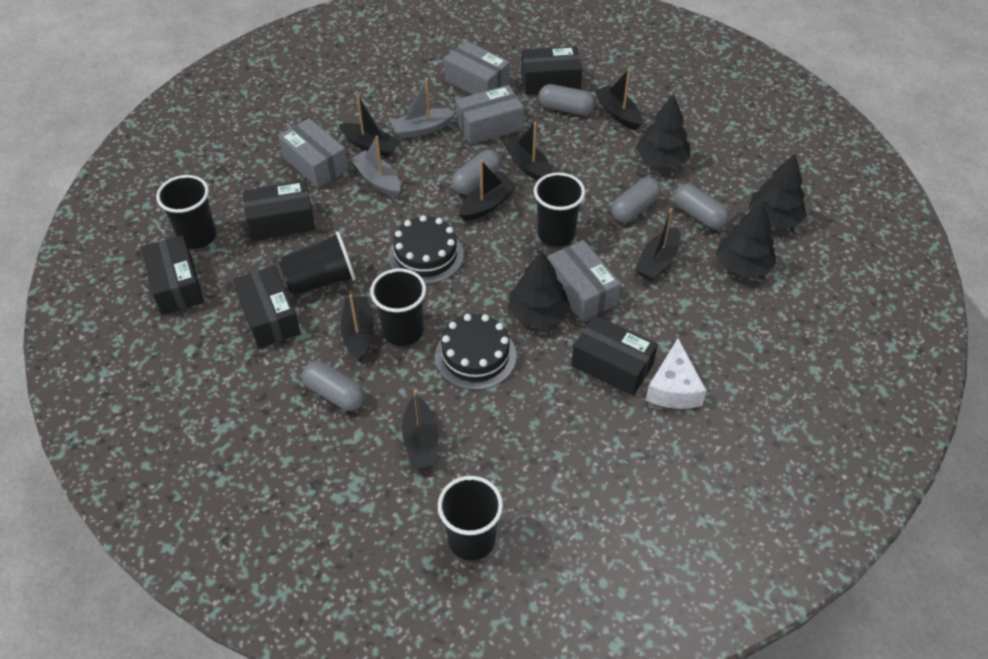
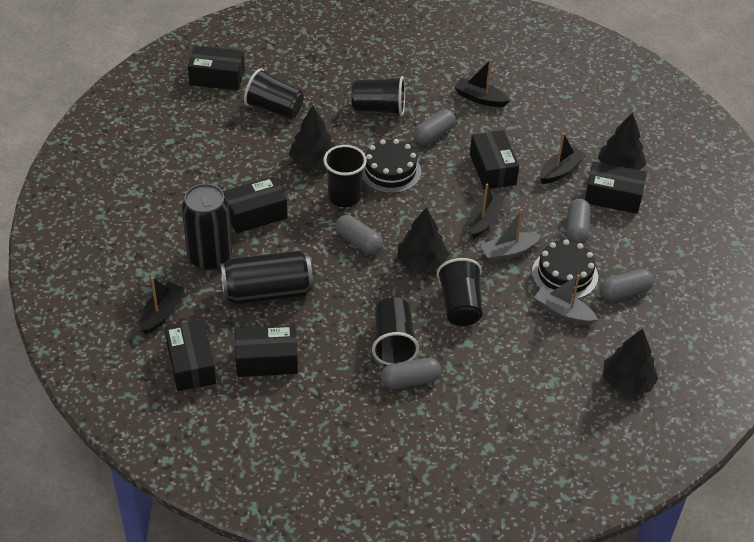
black boat: 7 -> 4
black box: 5 -> 6
black can: 0 -> 2
grey box: 4 -> 0
white cheese: 1 -> 0

